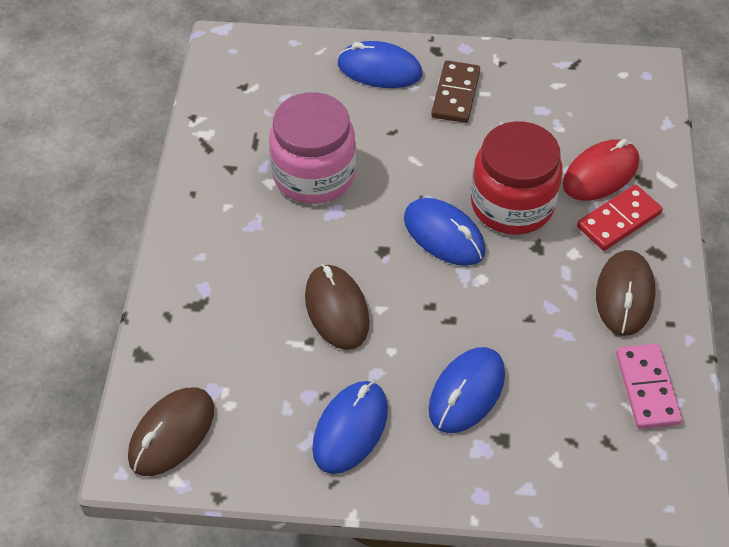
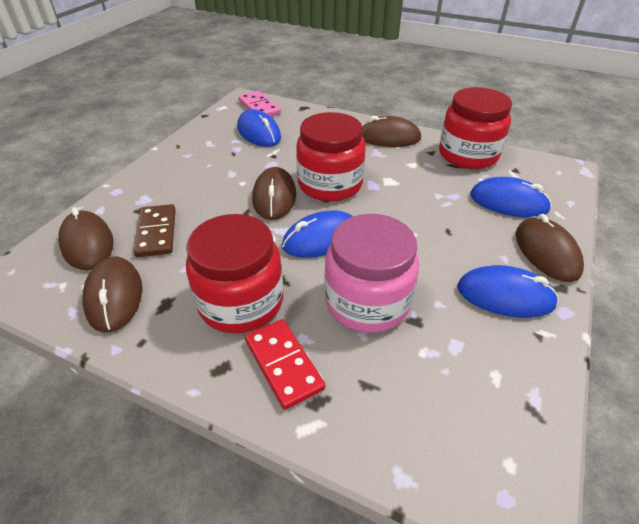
brown mouse: 3 -> 5
red jar: 1 -> 3
red mouse: 1 -> 0

